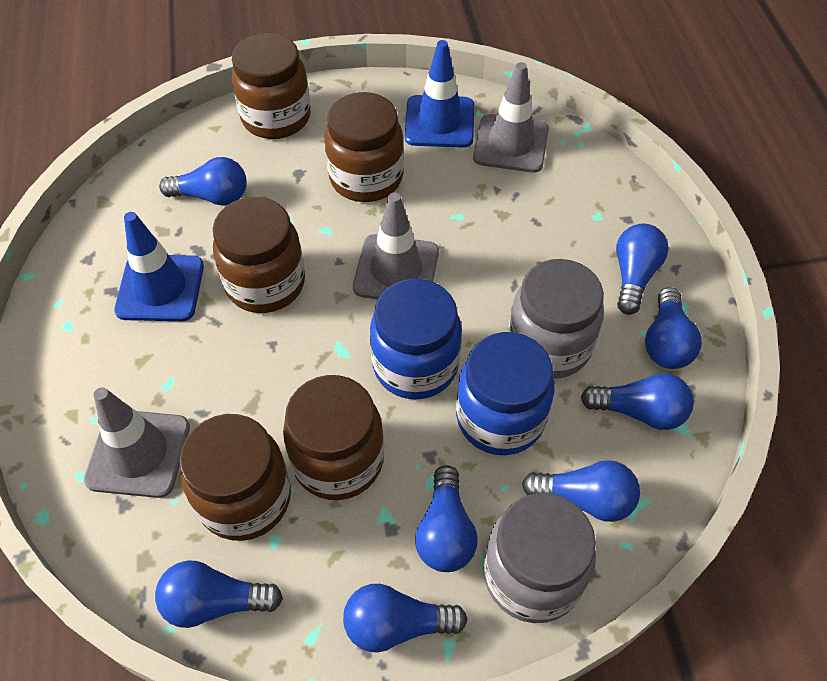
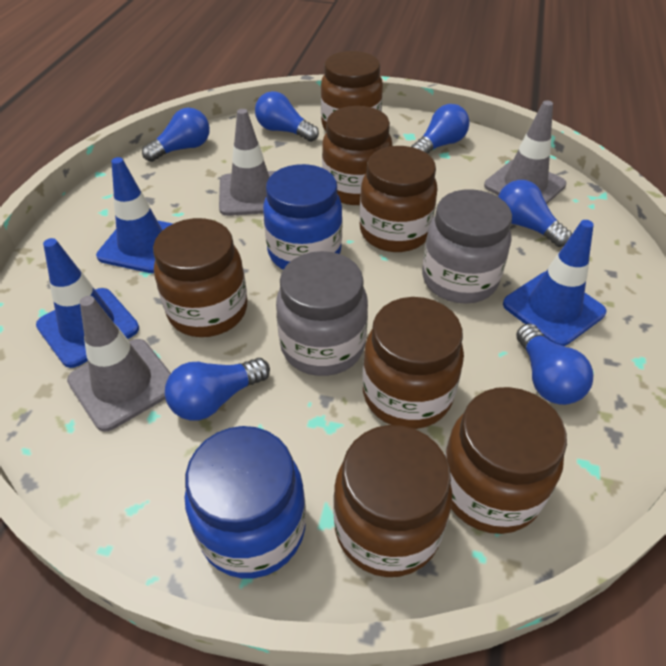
blue light bulb: 8 -> 6
blue traffic cone: 2 -> 3
brown jar: 5 -> 7

